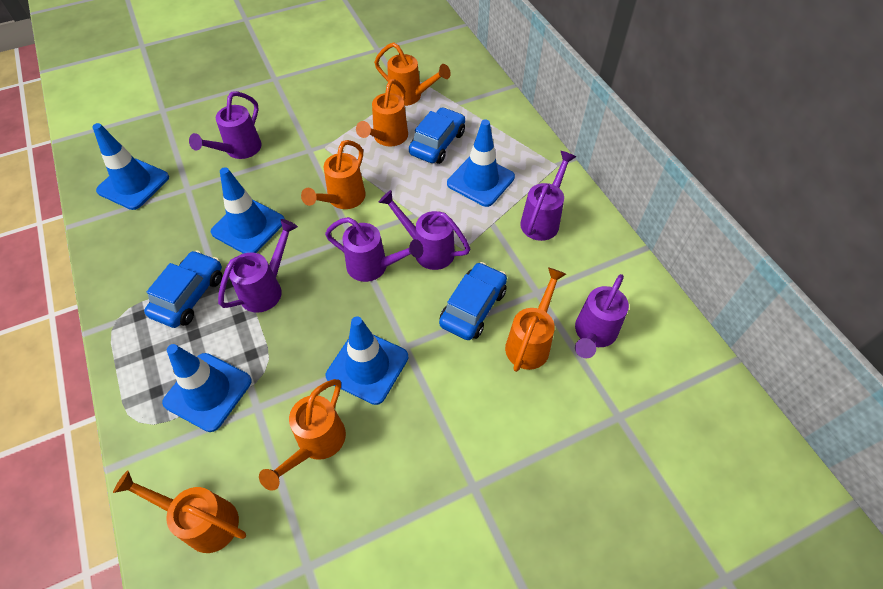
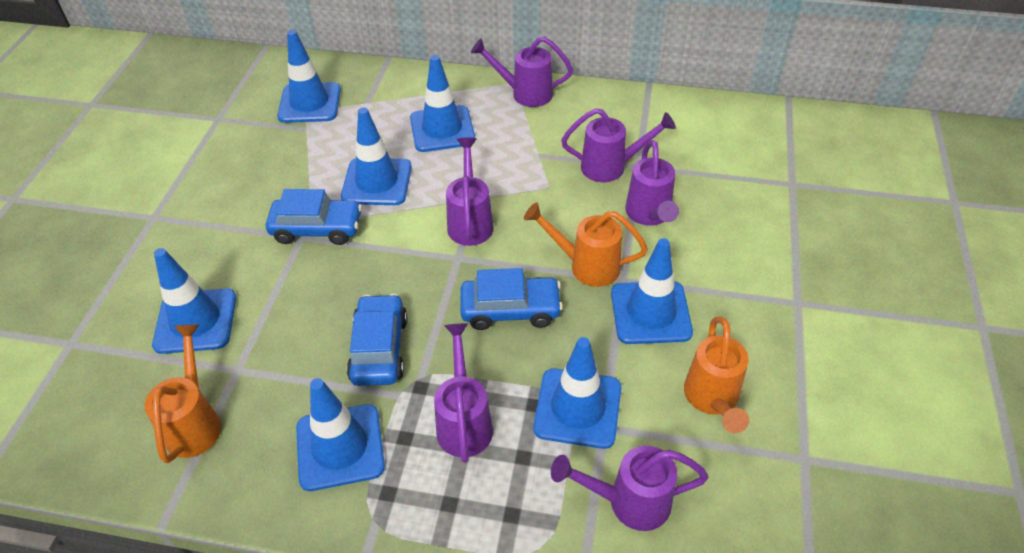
blue traffic cone: 5 -> 7
orange watering can: 6 -> 3

